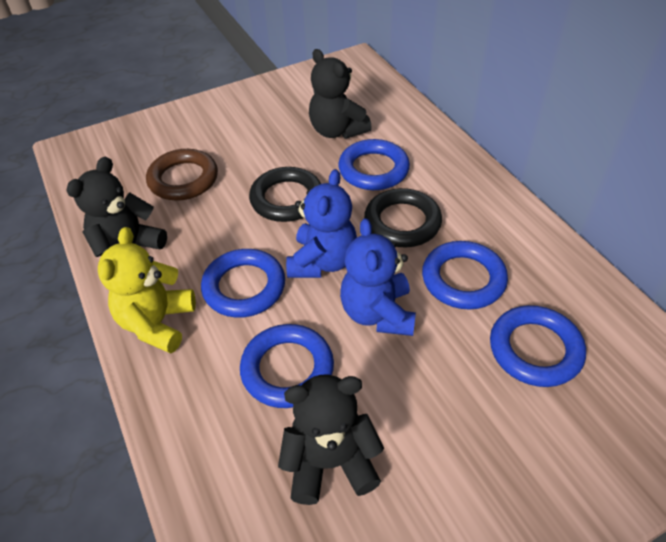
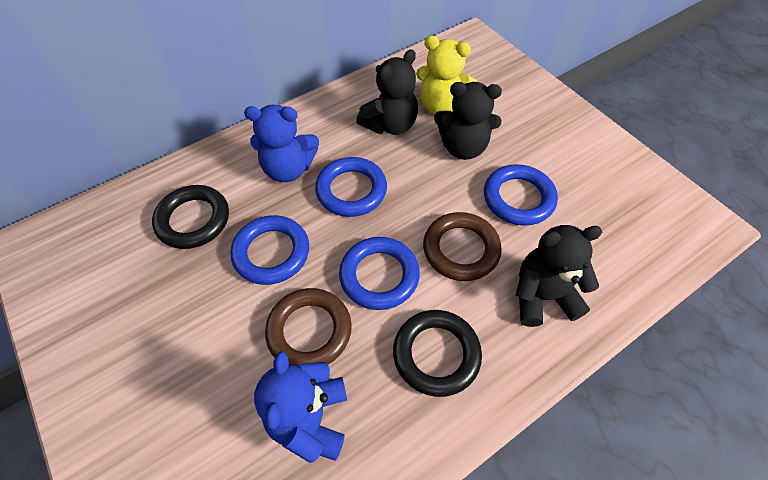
blue ring: 5 -> 4
brown ring: 1 -> 2

